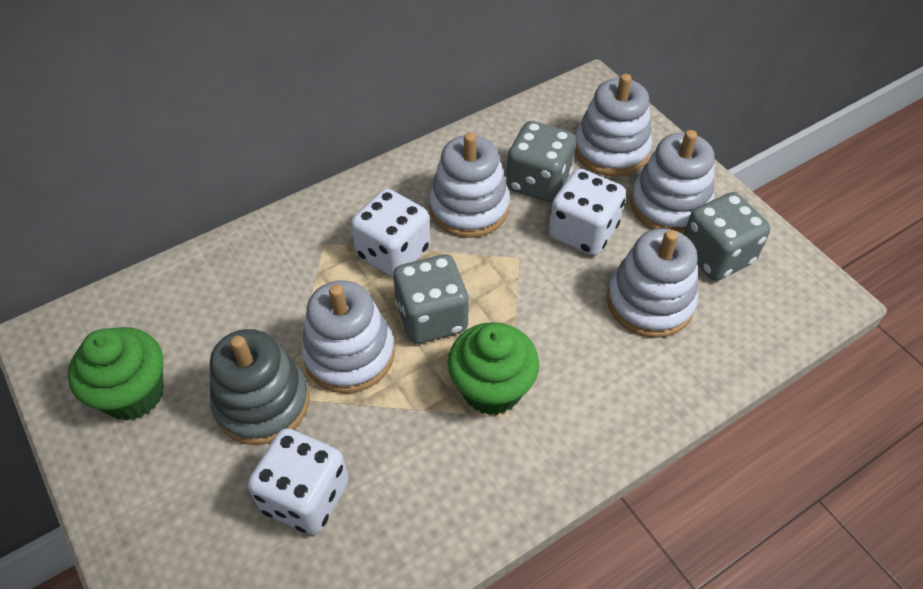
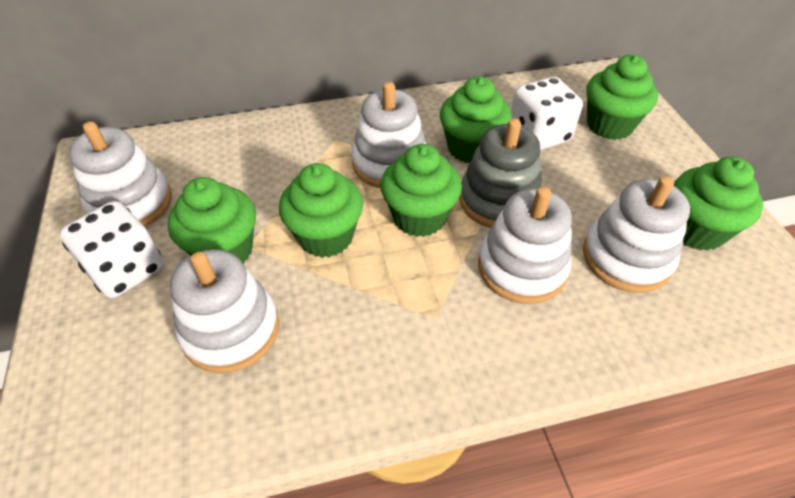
green cupcake: 2 -> 6
grey dice: 3 -> 0
white dice: 3 -> 2

